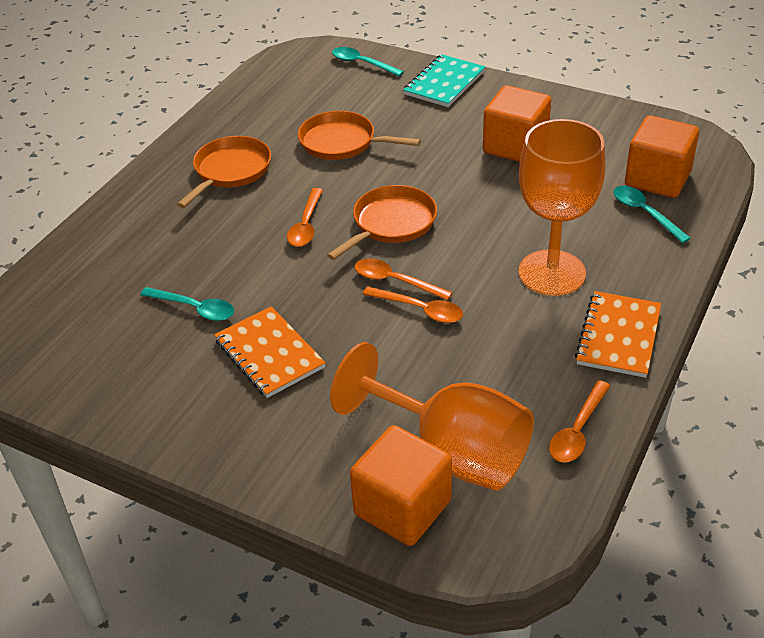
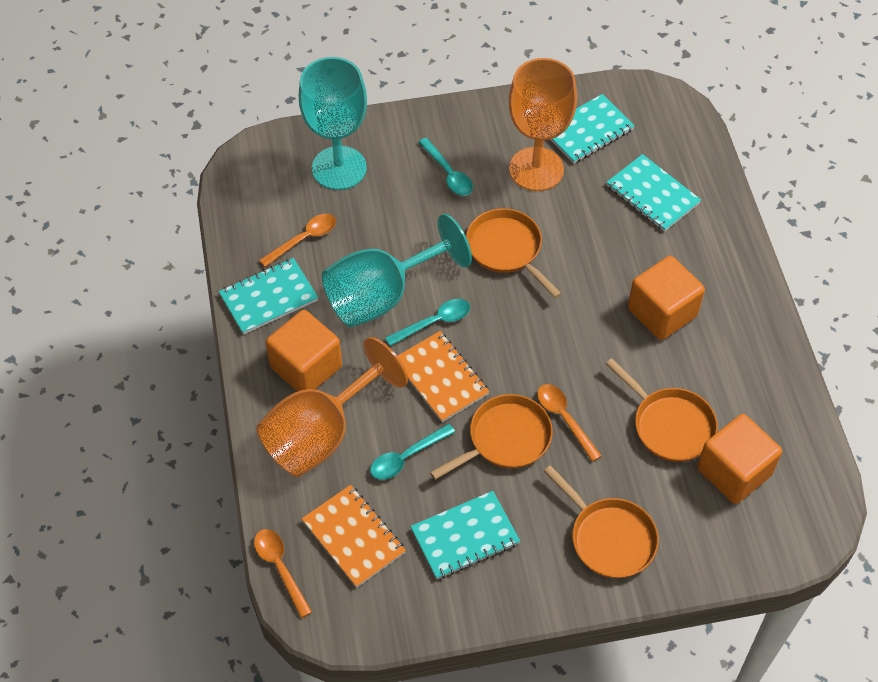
orange pan: 3 -> 4
orange spoon: 4 -> 3
turquoise goblet: 0 -> 2
turquoise notebook: 1 -> 4

